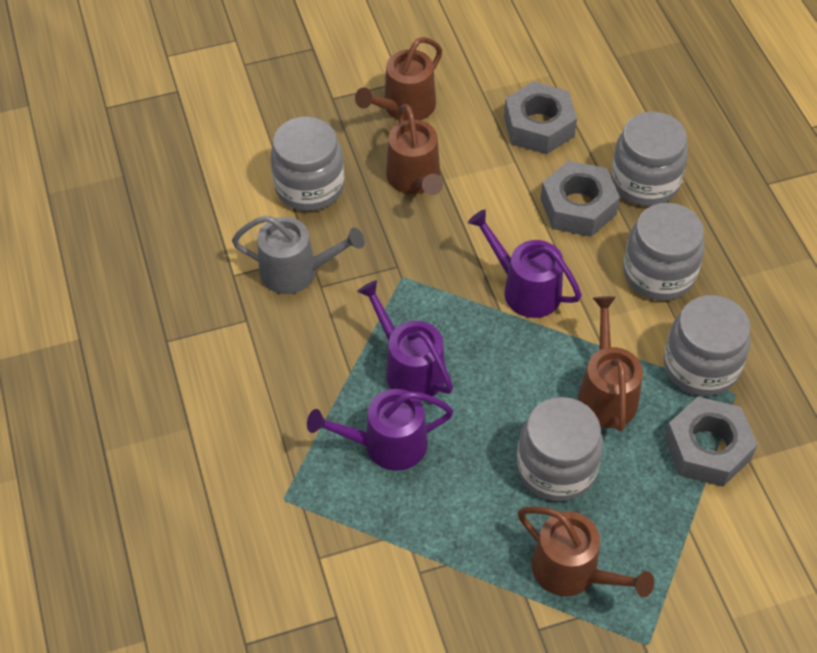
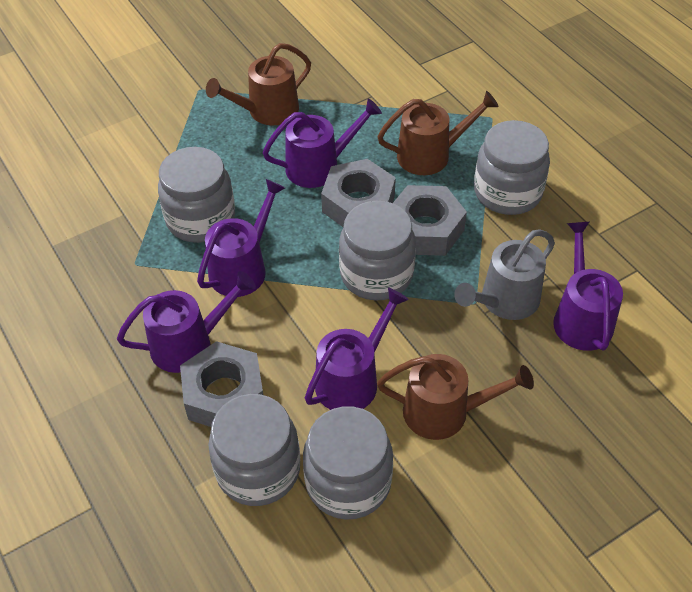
brown watering can: 4 -> 3
purple watering can: 3 -> 5

